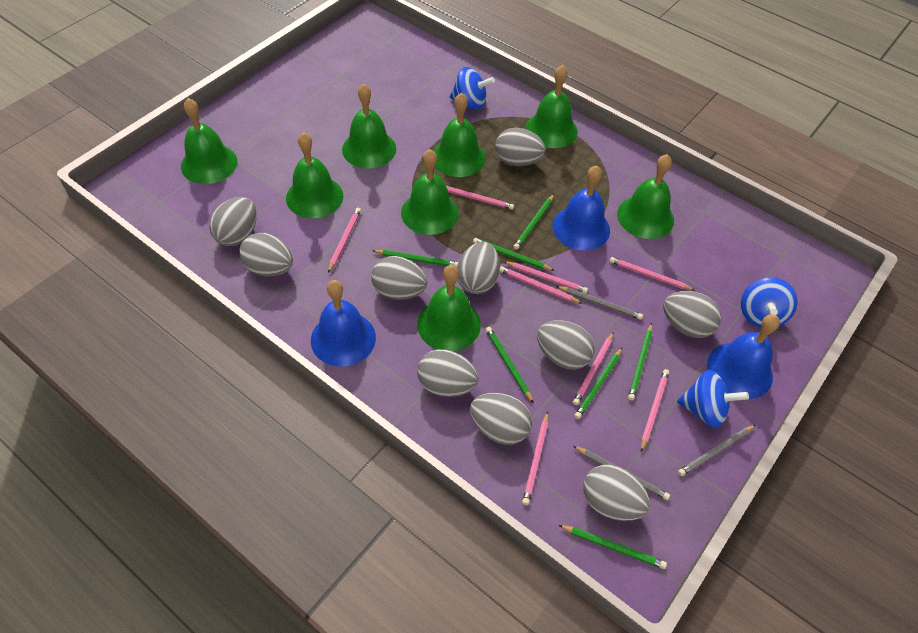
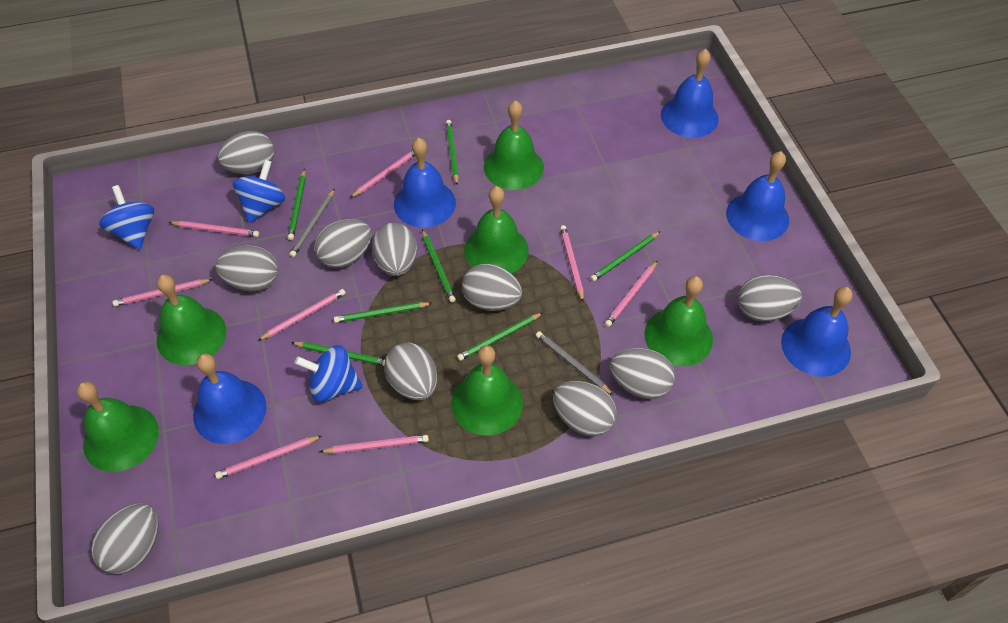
blue bell: 3 -> 5
green bell: 8 -> 6
grey pencil: 3 -> 2

